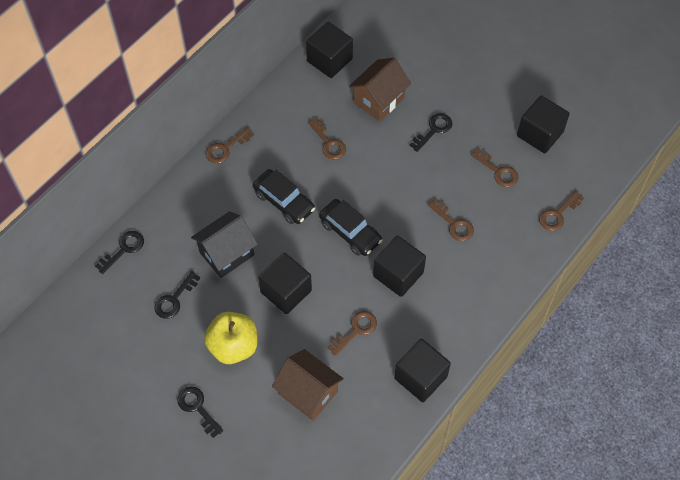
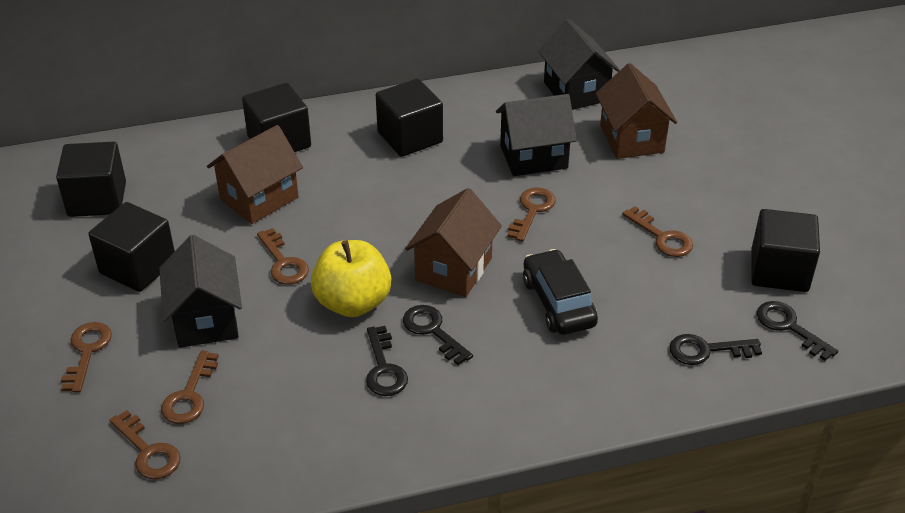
black car: 2 -> 1
black house: 1 -> 3
brown house: 2 -> 3

